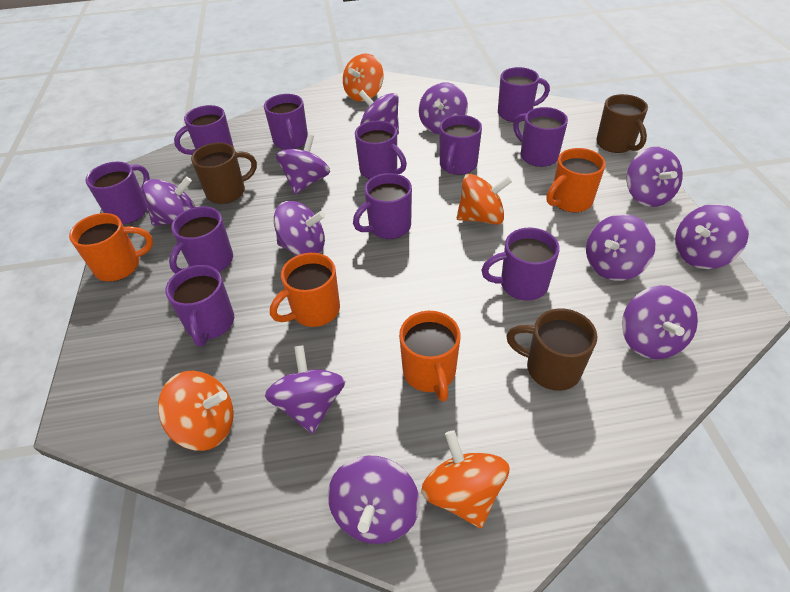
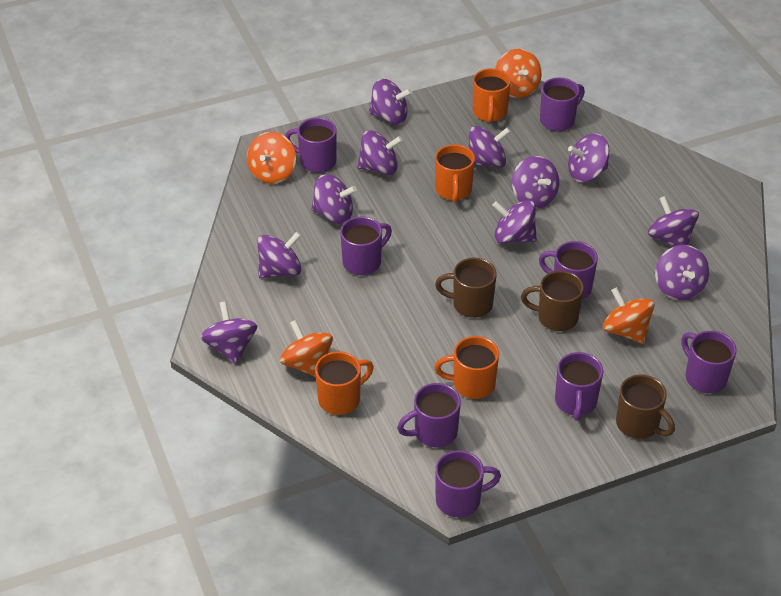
purple mug: 11 -> 8

